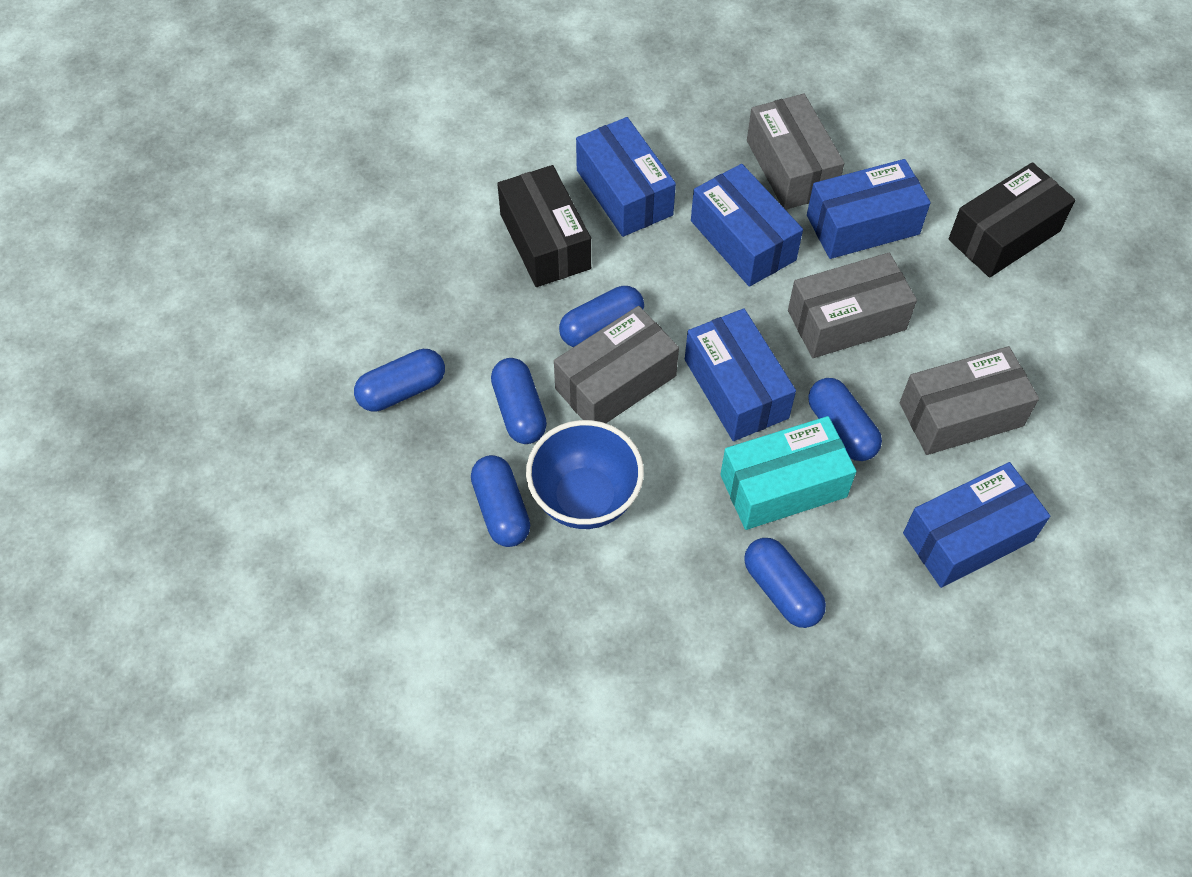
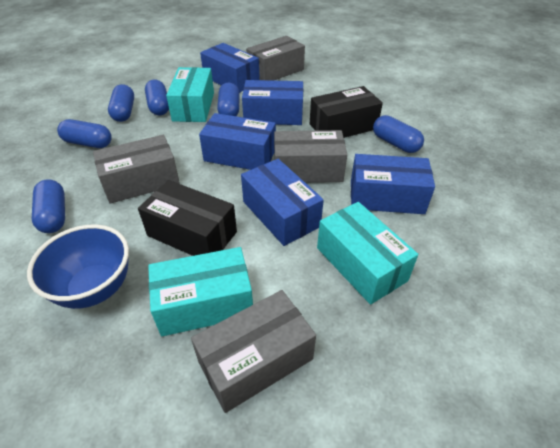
turquoise box: 1 -> 3

